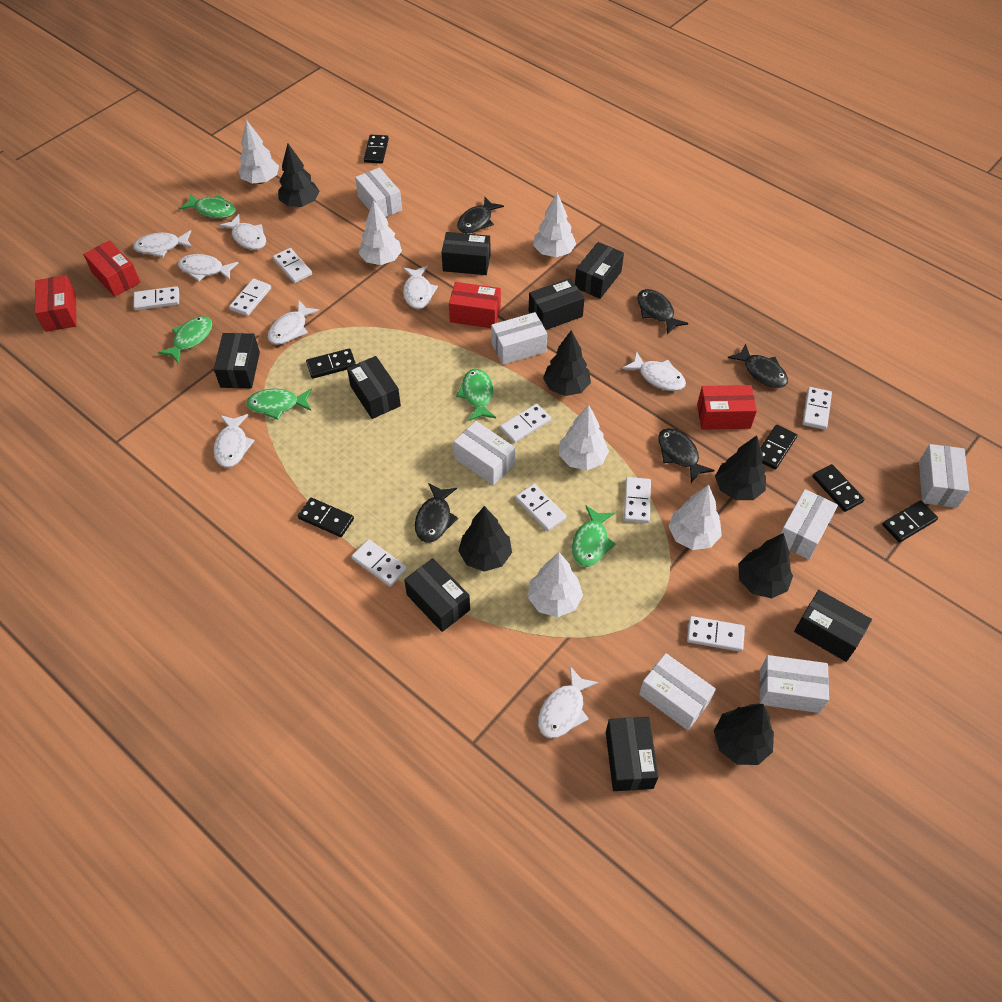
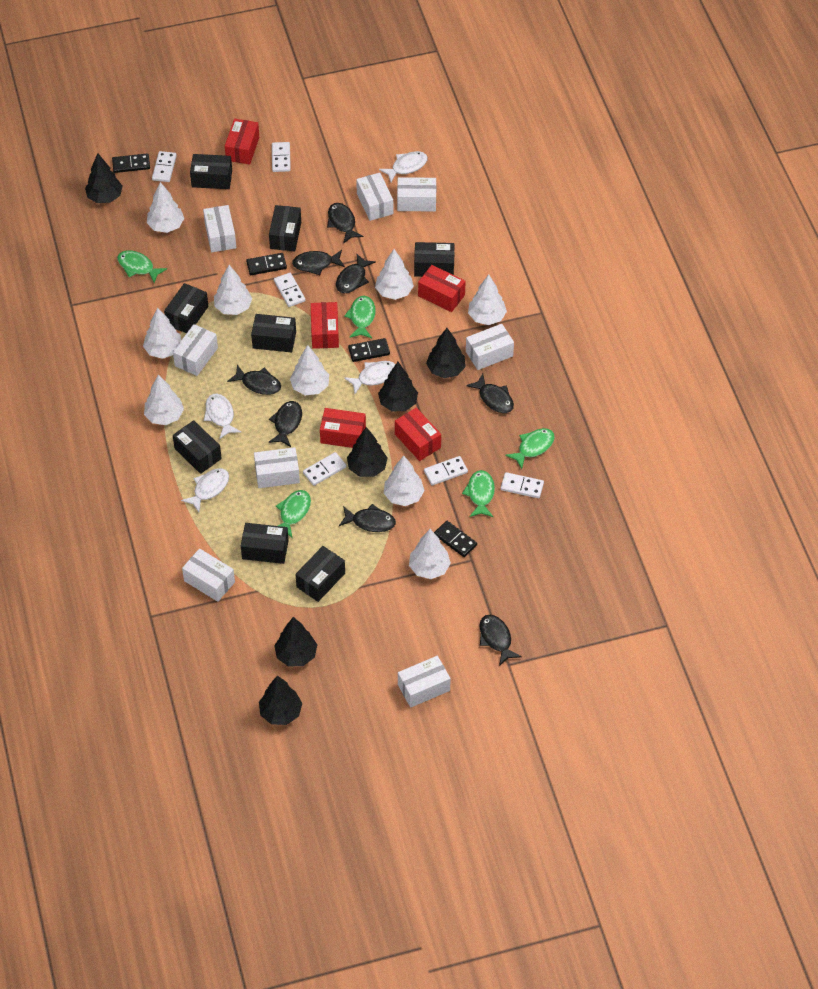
black domino: 6 -> 4
black fish: 5 -> 8
red box: 4 -> 5
white box: 7 -> 8
white domino: 9 -> 6
white fish: 8 -> 4
white tree: 6 -> 9

